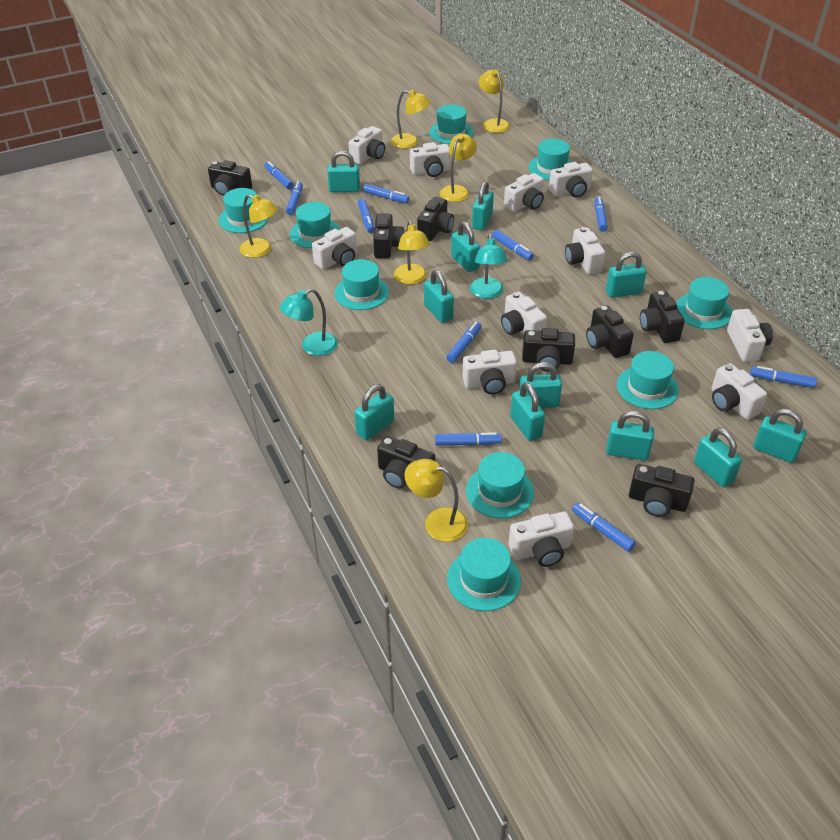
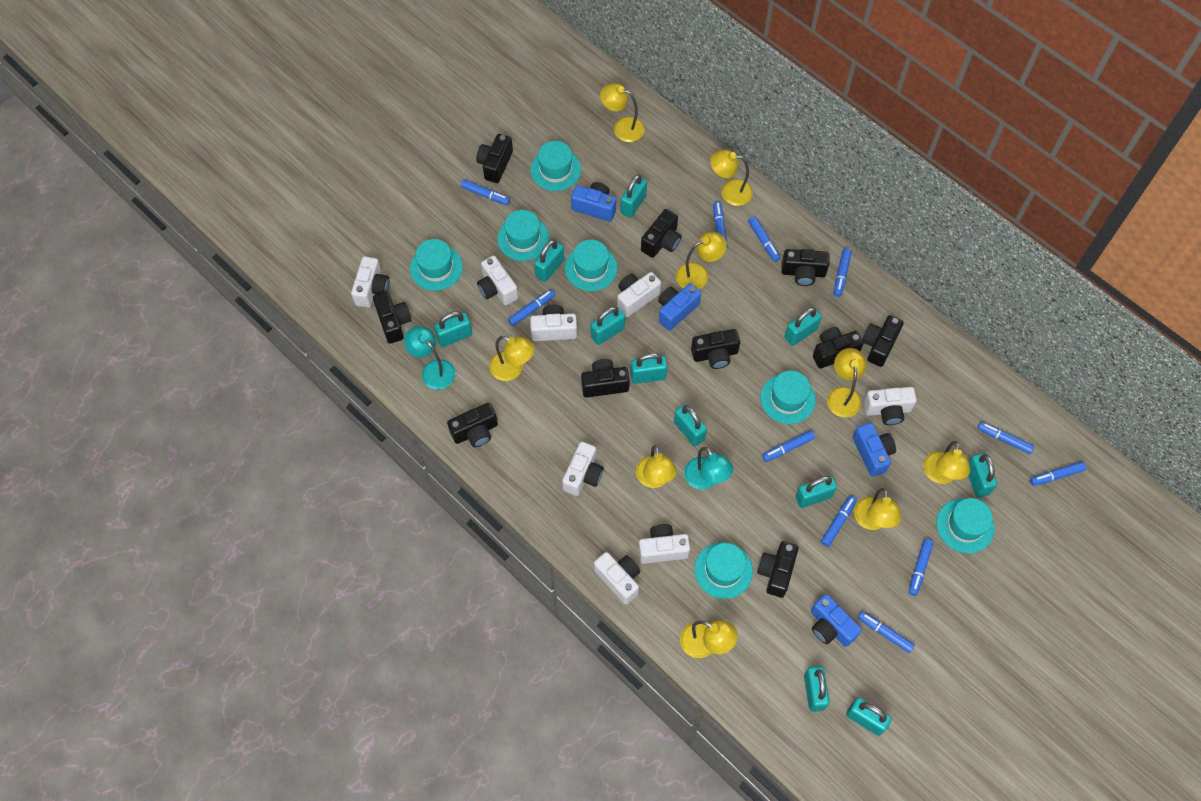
black camera: 8 -> 10
blue camera: 0 -> 4
blue marker: 10 -> 11
turquoise hat: 9 -> 7
white camera: 11 -> 8
yellow lamp: 6 -> 9

